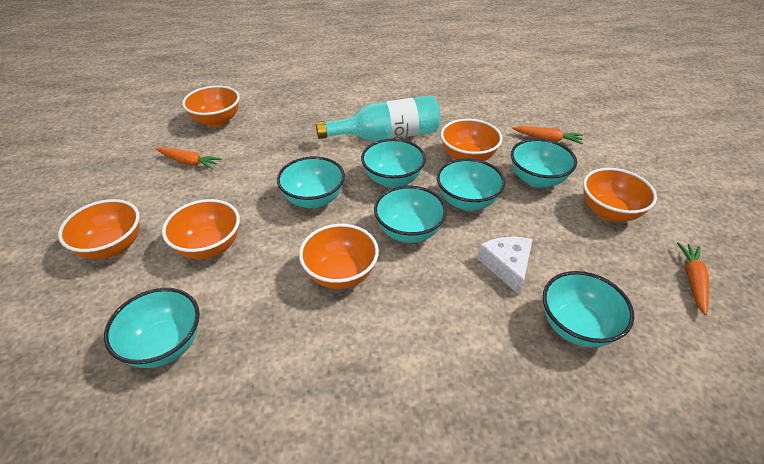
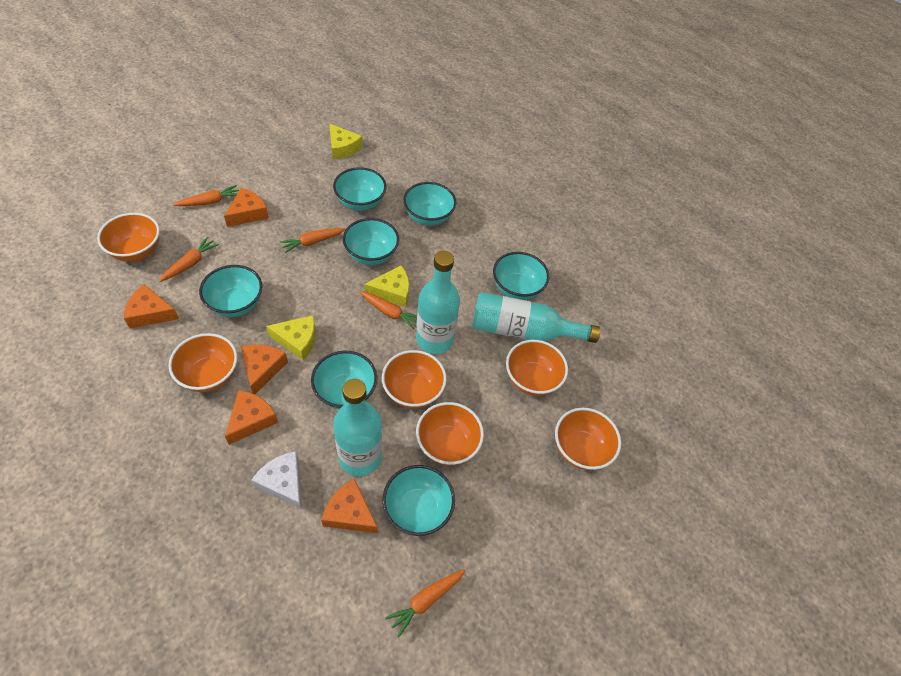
orange carrot: 3 -> 5
orange cheese: 0 -> 5
turquoise bottle: 1 -> 3
yellow cheese: 0 -> 3

